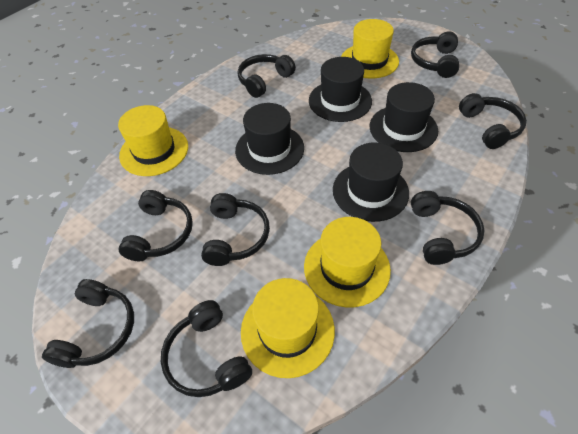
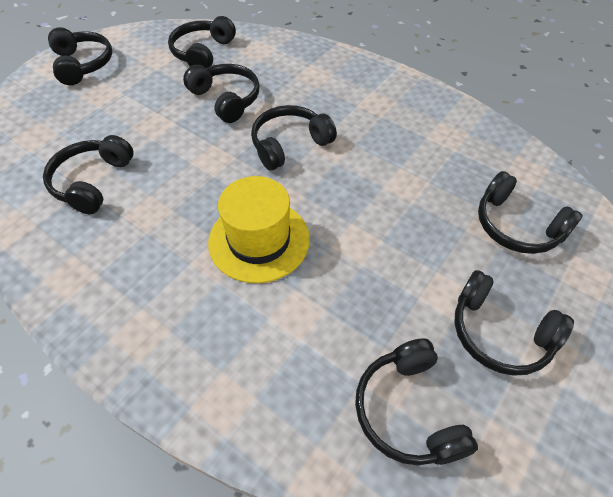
black hat: 4 -> 0
yellow hat: 4 -> 1

